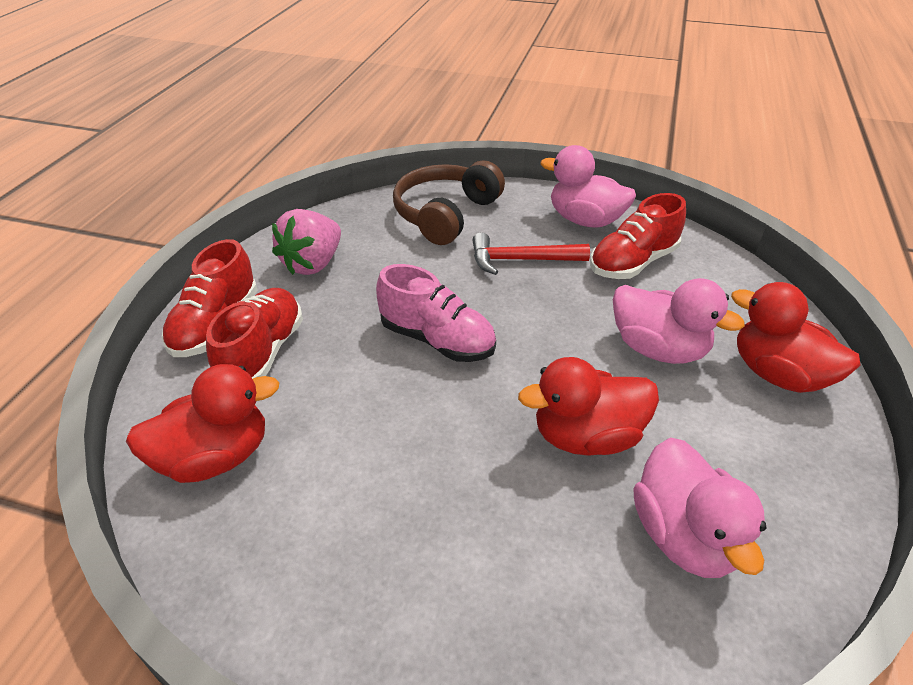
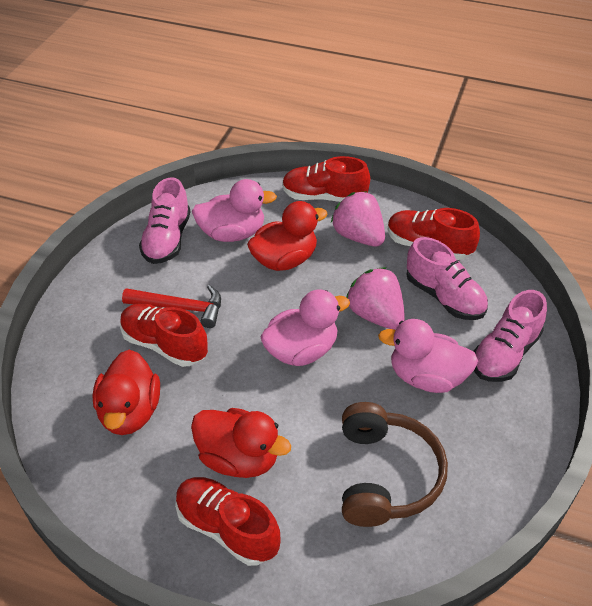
pink shoe: 1 -> 3
pink strawberry: 1 -> 2
red shoe: 3 -> 4

